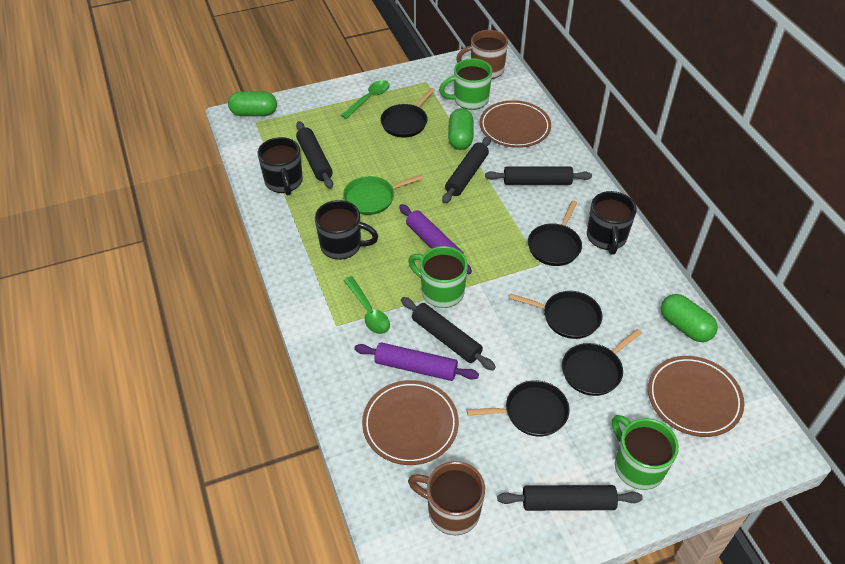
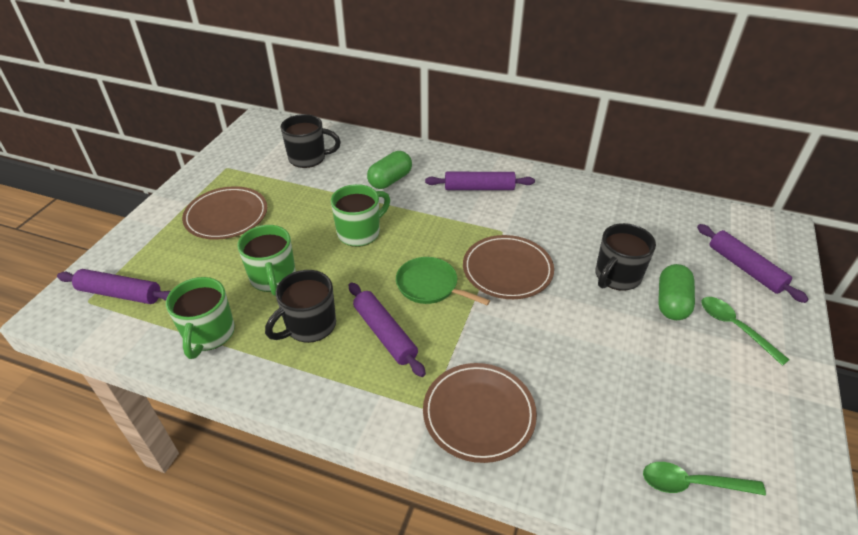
black pan: 5 -> 0
black rolling pin: 5 -> 0
brown mug: 2 -> 0
green capsule: 3 -> 2
purple rolling pin: 2 -> 4

